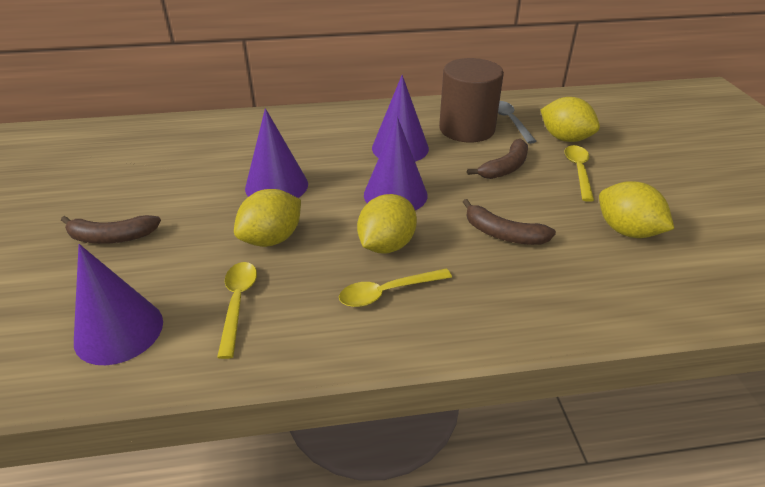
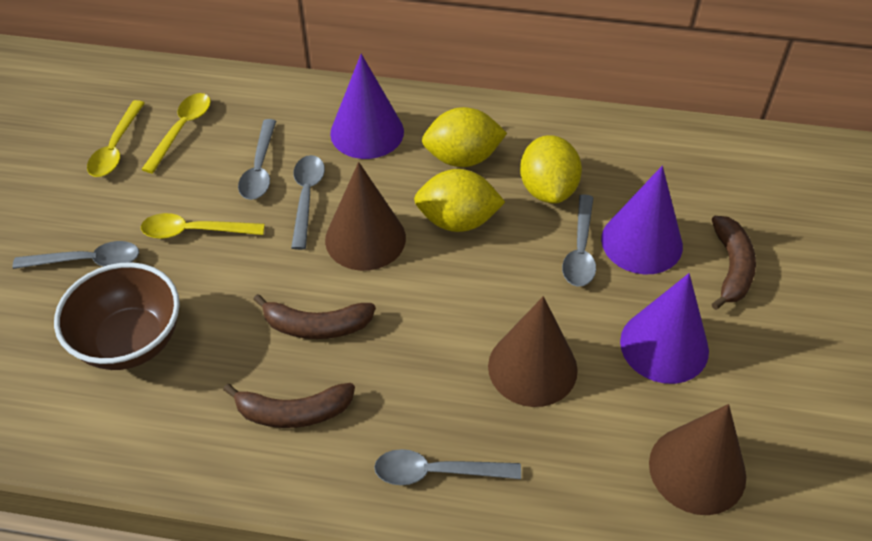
brown bowl: 0 -> 1
brown cone: 0 -> 3
brown cylinder: 1 -> 0
grey spoon: 1 -> 5
purple cone: 4 -> 3
yellow lemon: 4 -> 3

